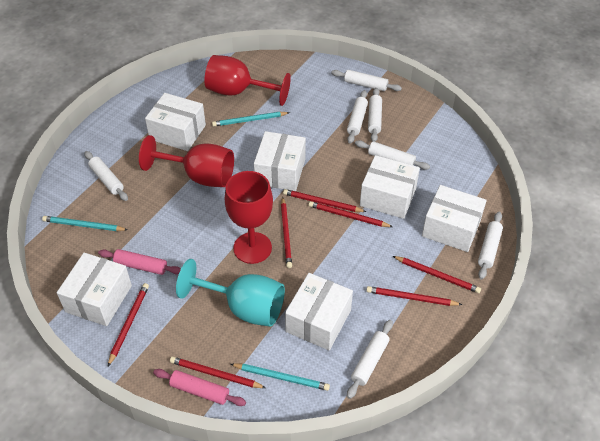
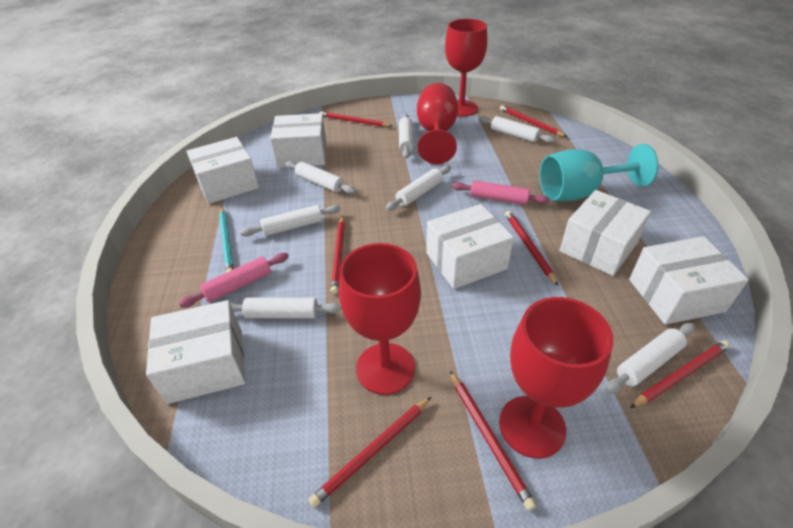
red goblet: 3 -> 4
turquoise pencil: 3 -> 1

